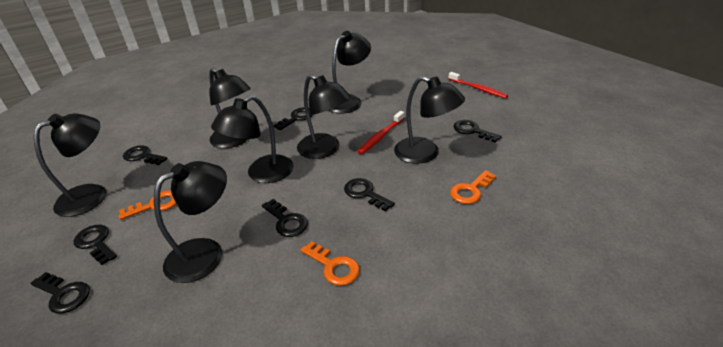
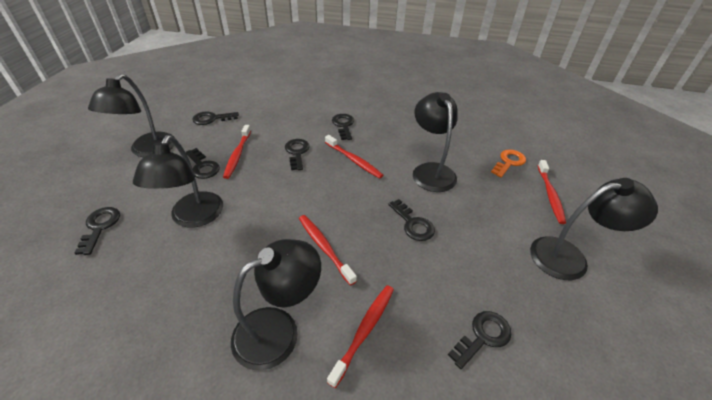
black lamp: 7 -> 5
orange key: 3 -> 1
red toothbrush: 2 -> 5

